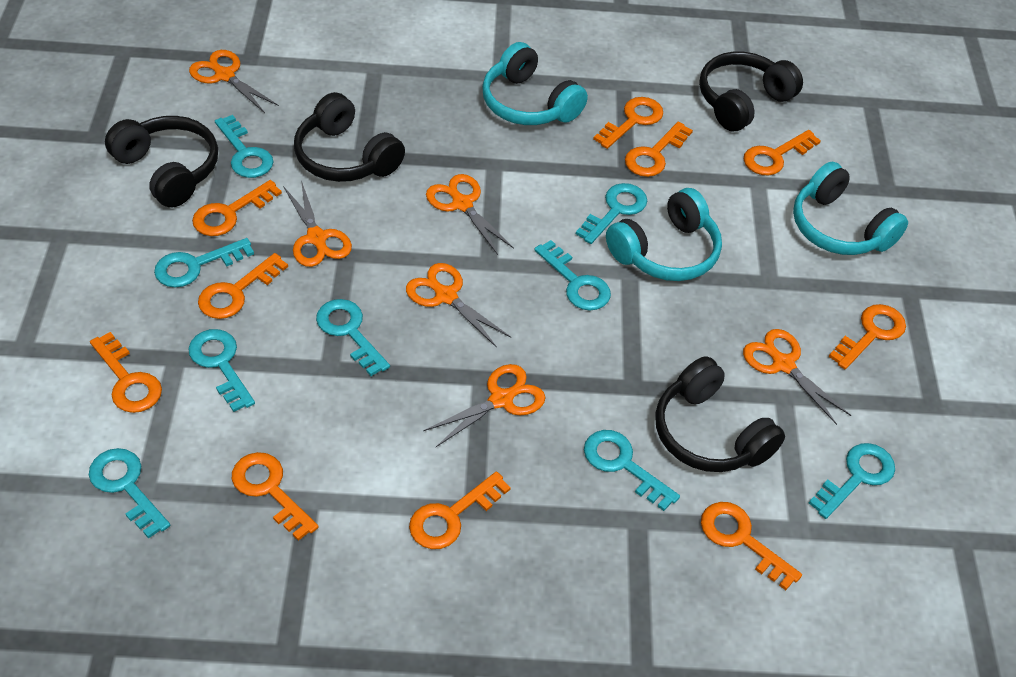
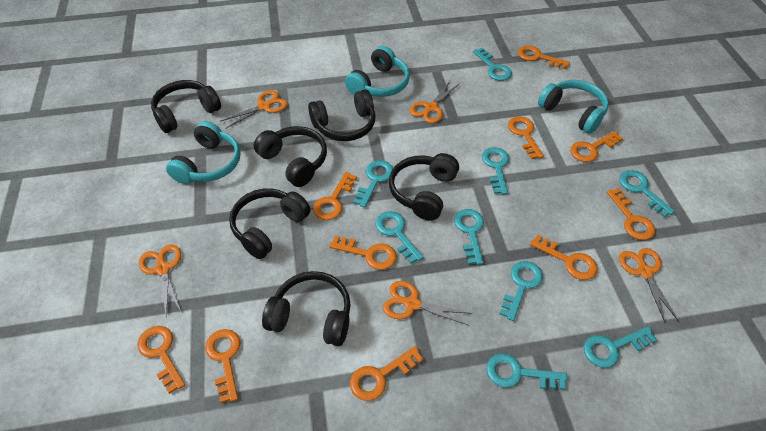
black headphones: 4 -> 6
orange scissors: 6 -> 5

